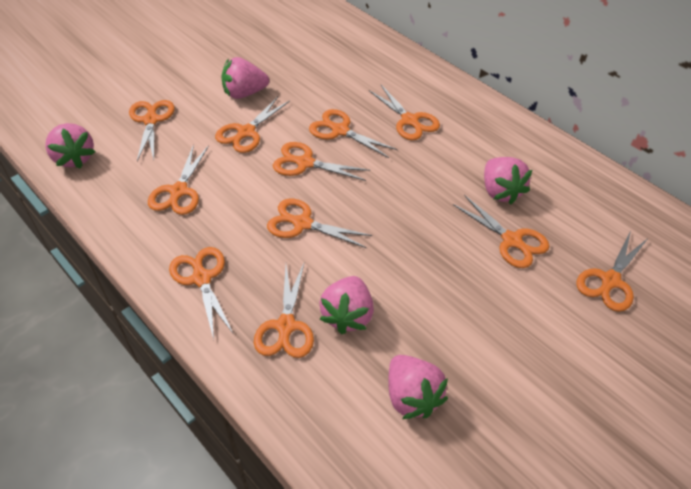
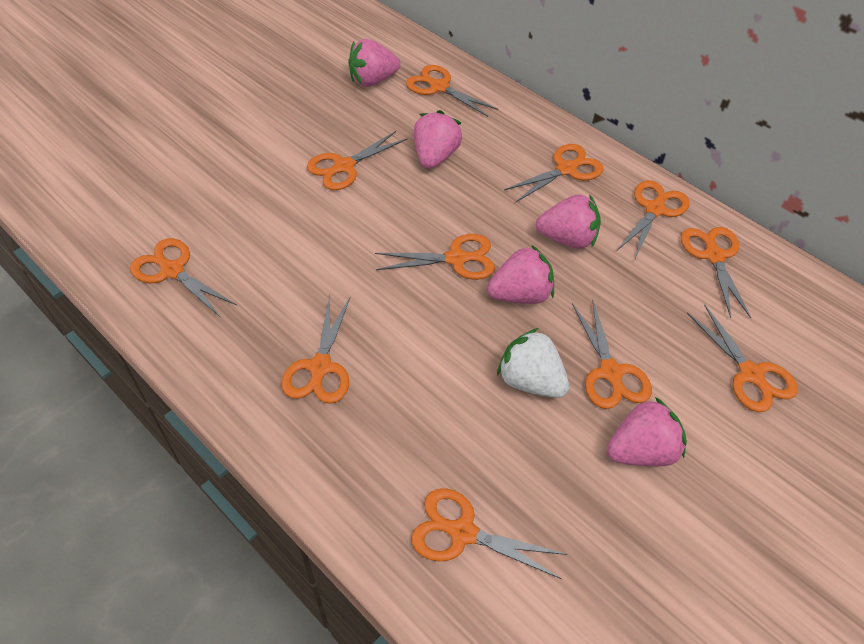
white strawberry: 0 -> 1

